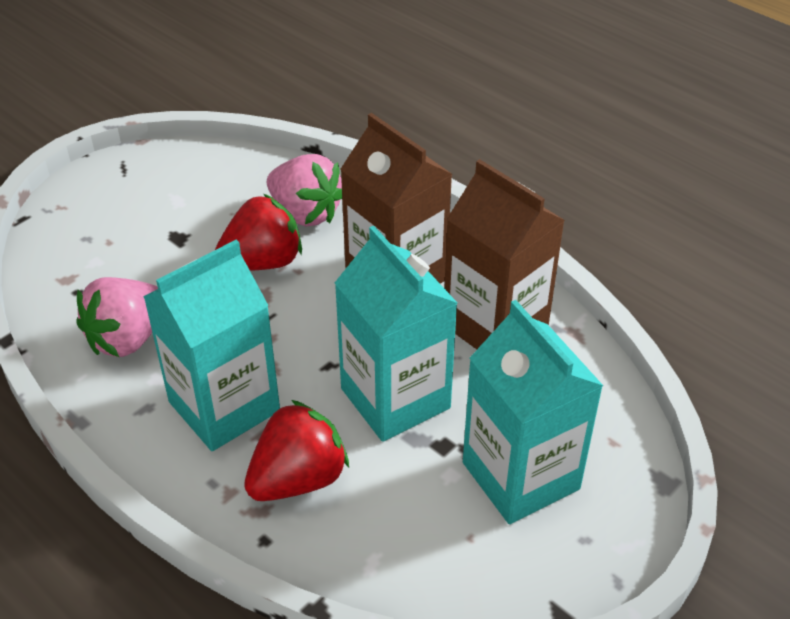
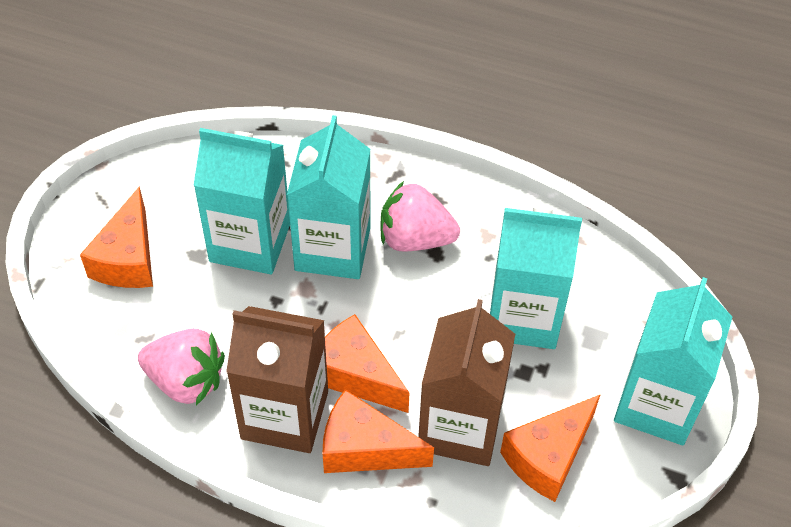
orange cheese: 0 -> 4
red strawberry: 2 -> 0
turquoise carton: 3 -> 4

